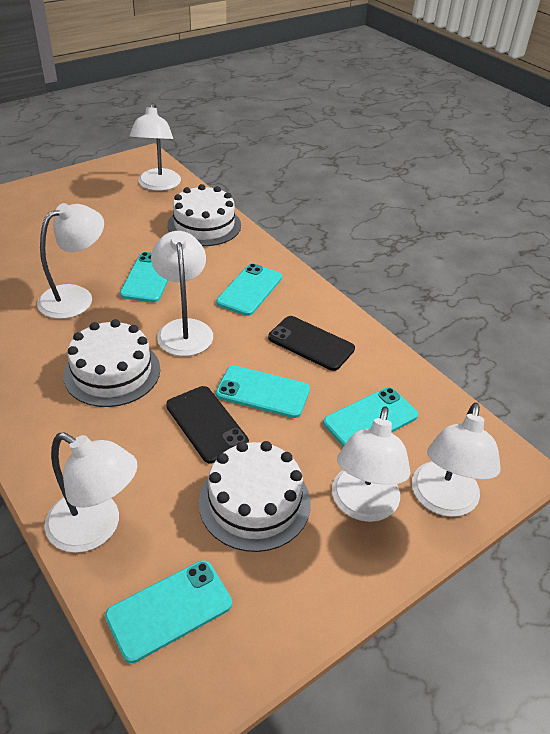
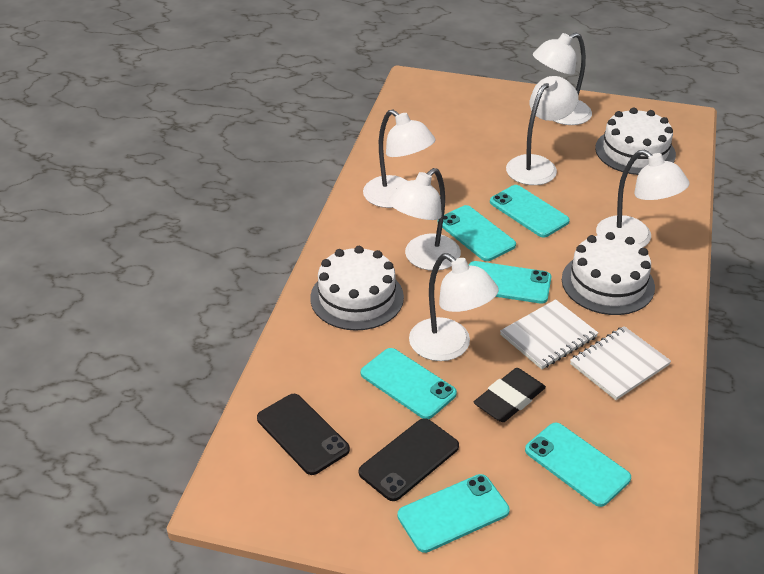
black eraser: 0 -> 1
turquoise phone: 5 -> 6
white notebook: 0 -> 2

